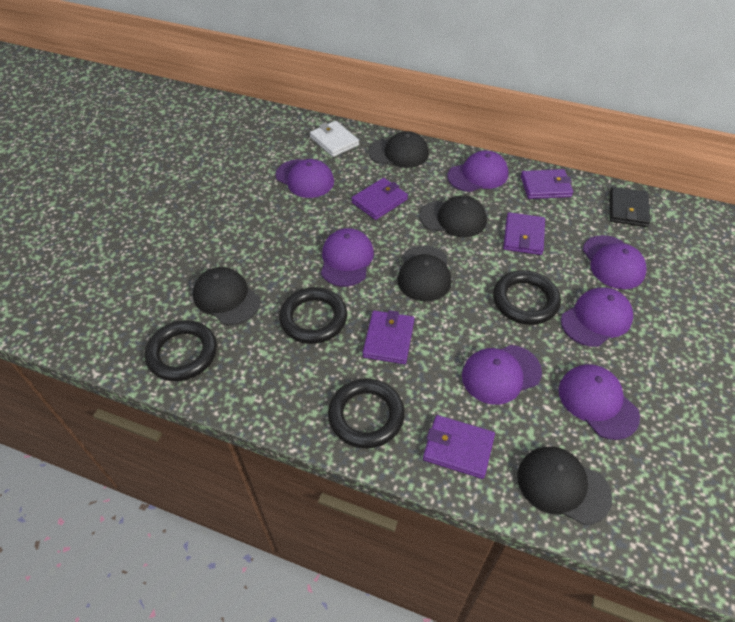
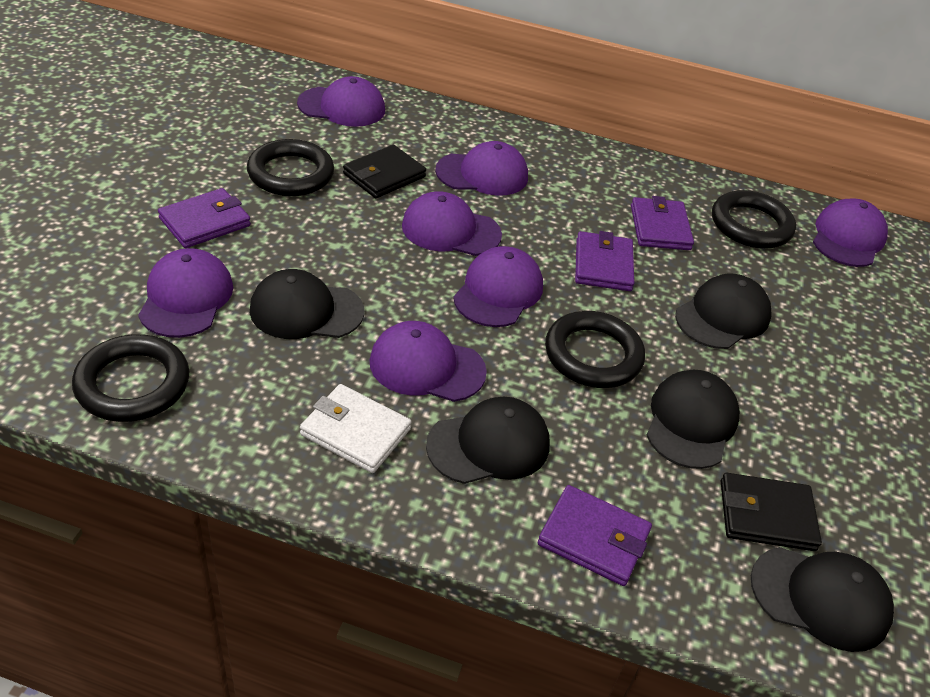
black wallet: 1 -> 2
purple wallet: 5 -> 4

